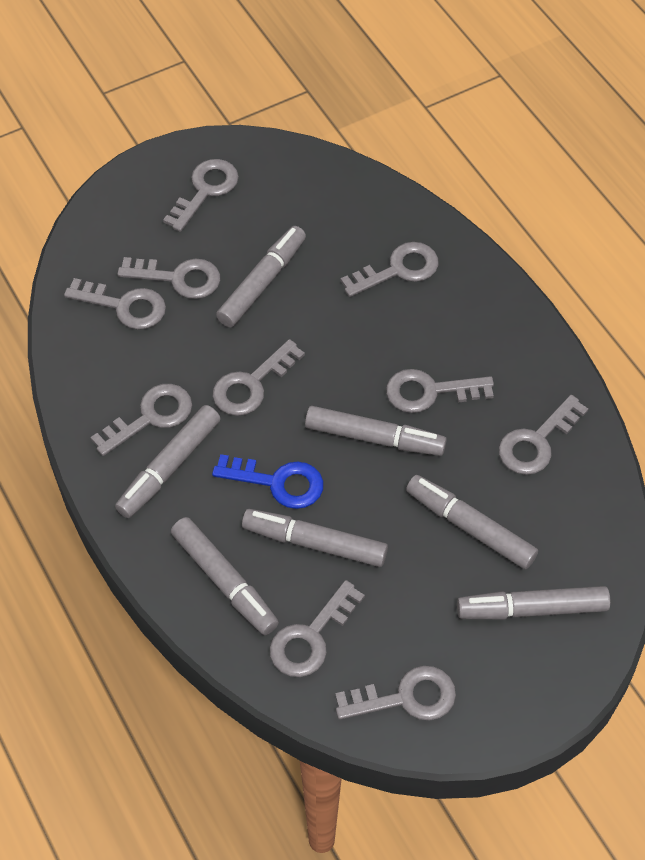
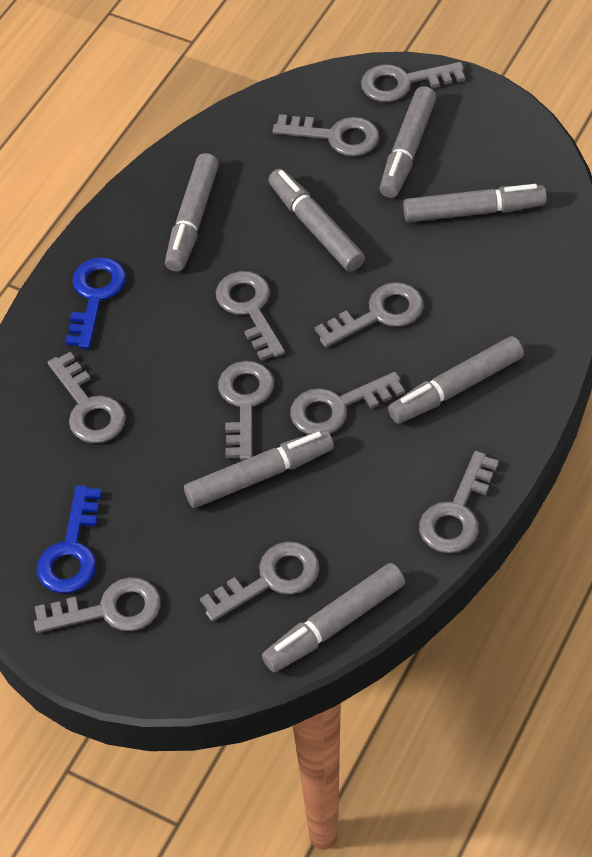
blue key: 1 -> 2

